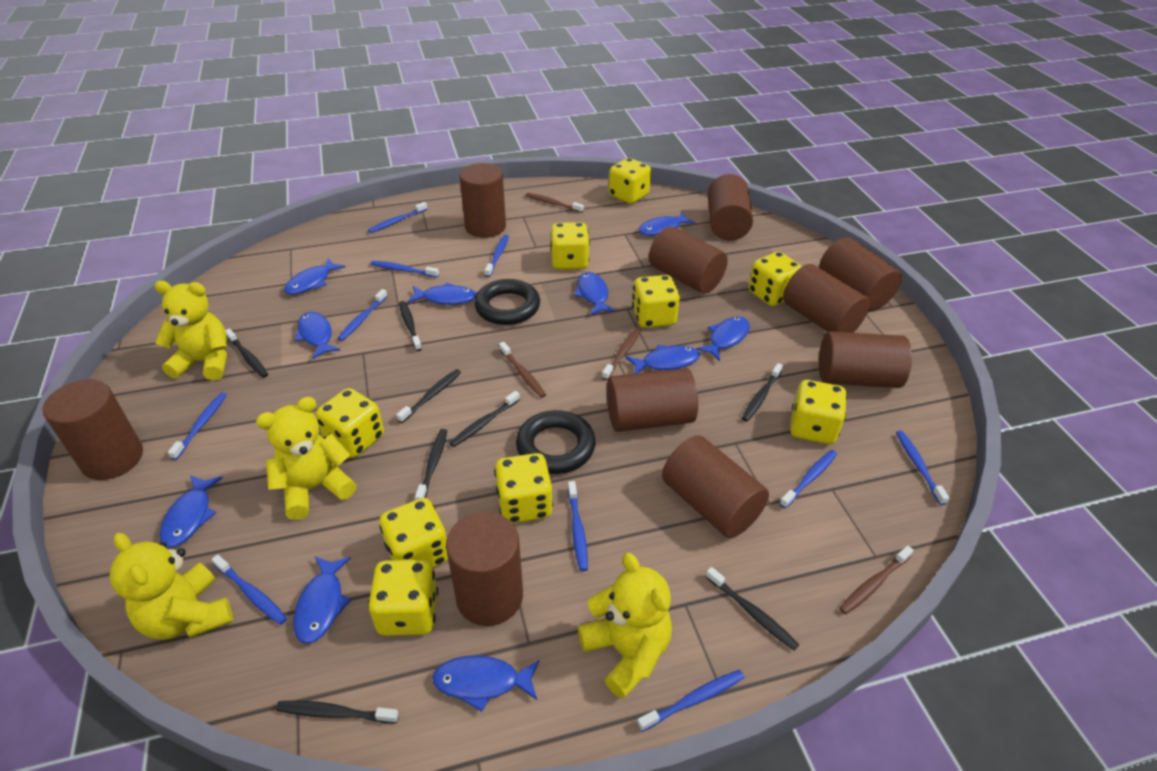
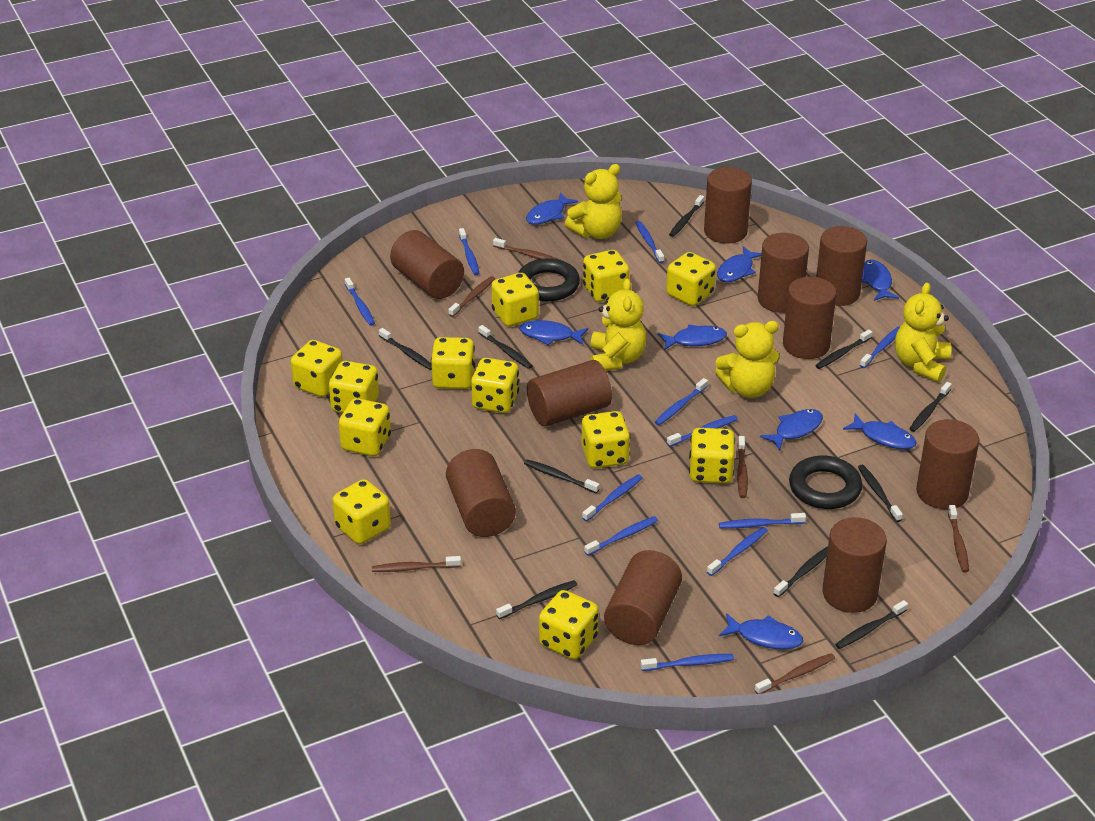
black toothbrush: 8 -> 10
blue fish: 10 -> 8
blue toothbrush: 10 -> 11
brown toothbrush: 4 -> 6
yellow dice: 9 -> 12

